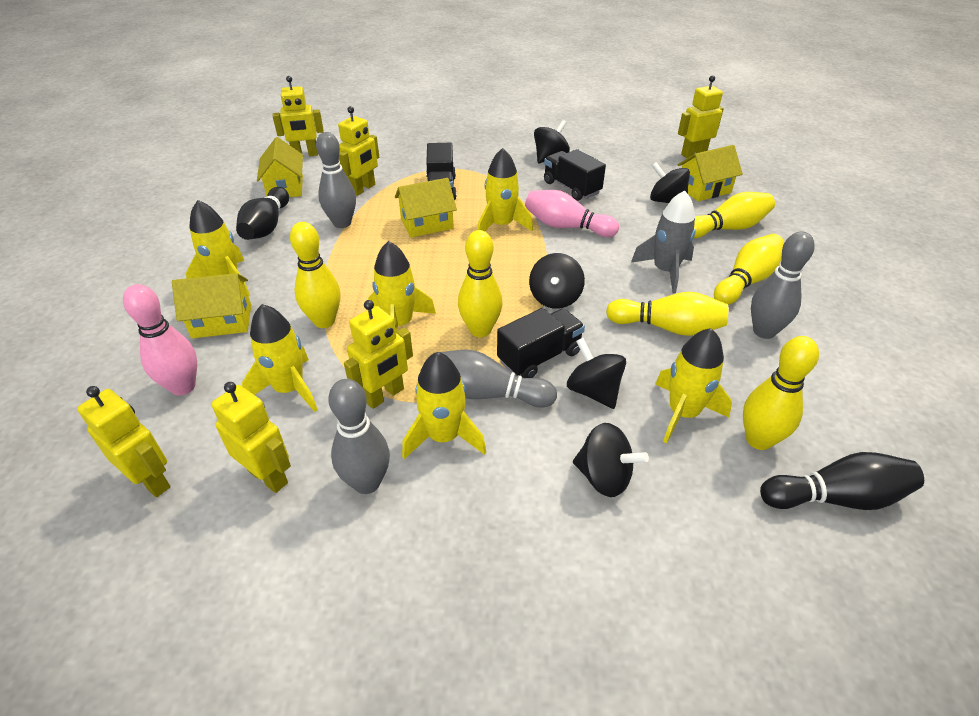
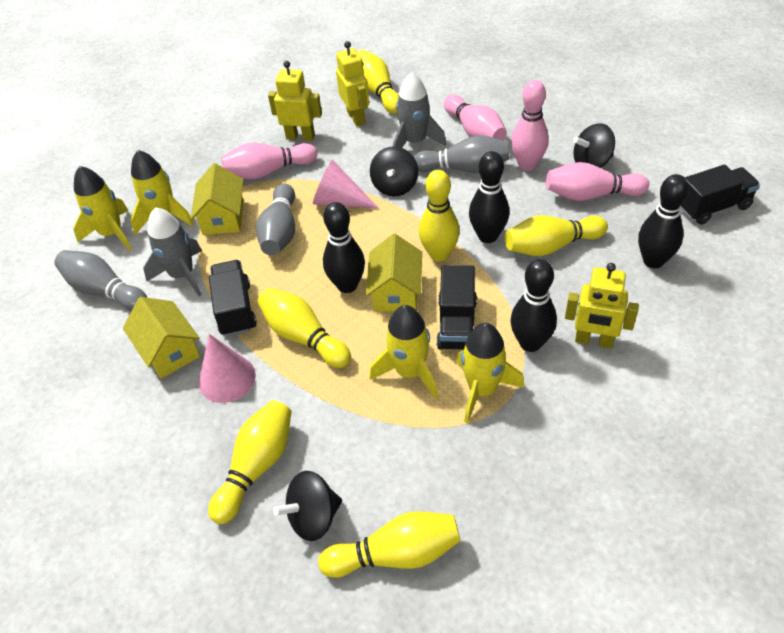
black bowling pin: 2 -> 4
black spinning top: 5 -> 3
grey bowling pin: 4 -> 3
grey rocket: 1 -> 2
pink bowling pin: 2 -> 4
pink cone: 0 -> 2
yellow house: 4 -> 3
yellow robot: 6 -> 3
yellow rocket: 6 -> 4

